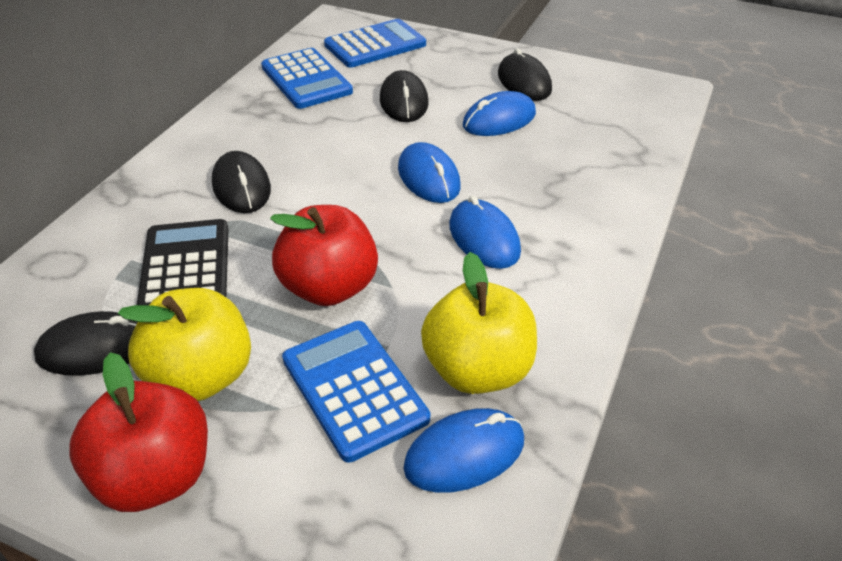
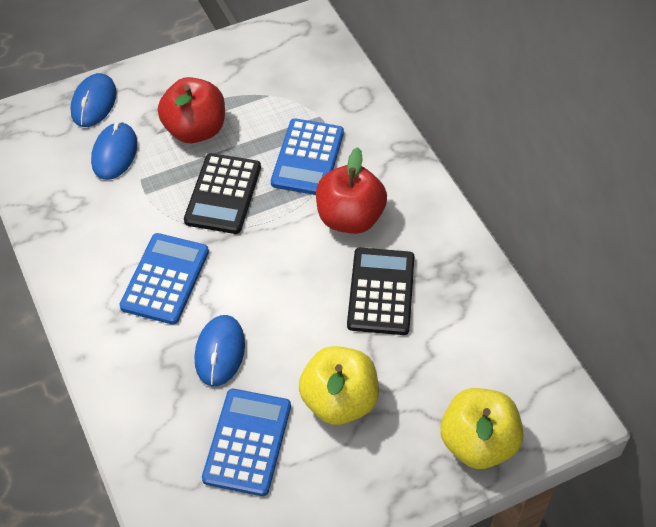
black calculator: 1 -> 2
black mouse: 4 -> 0
blue mouse: 4 -> 3

